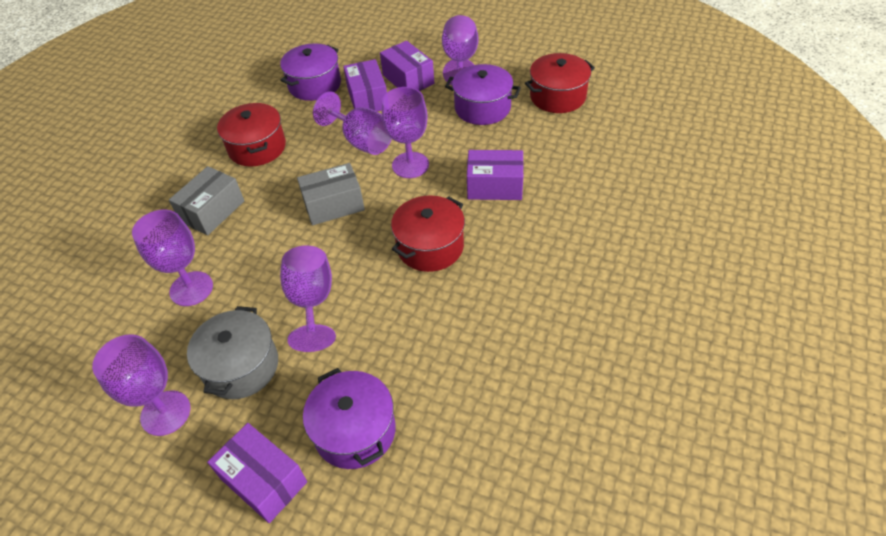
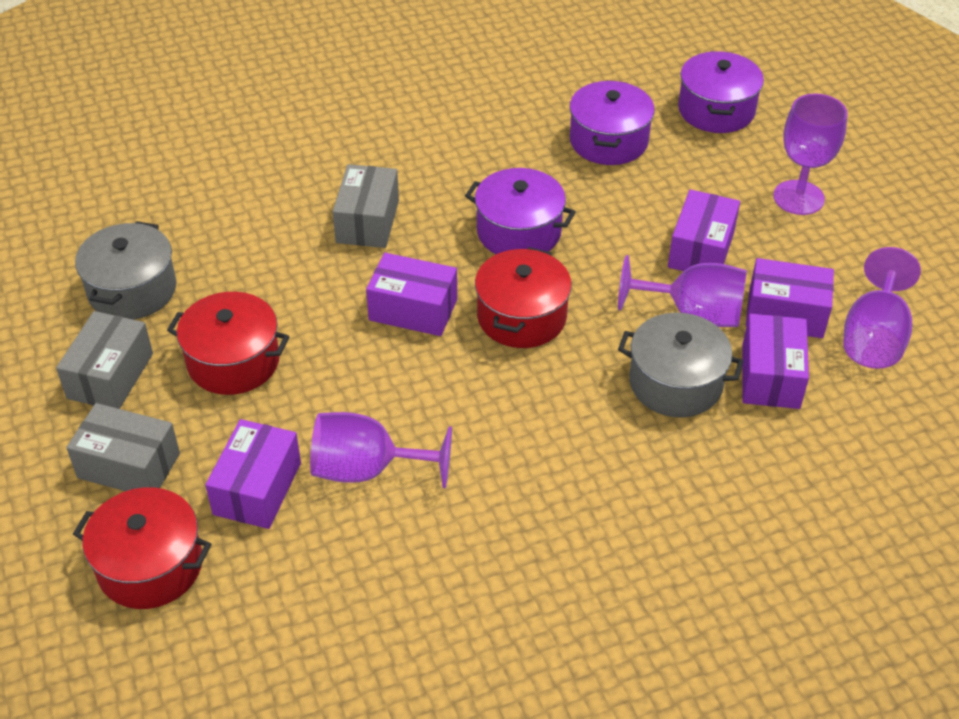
grey box: 2 -> 3
grey pot: 1 -> 2
purple box: 4 -> 5
purple goblet: 6 -> 4

